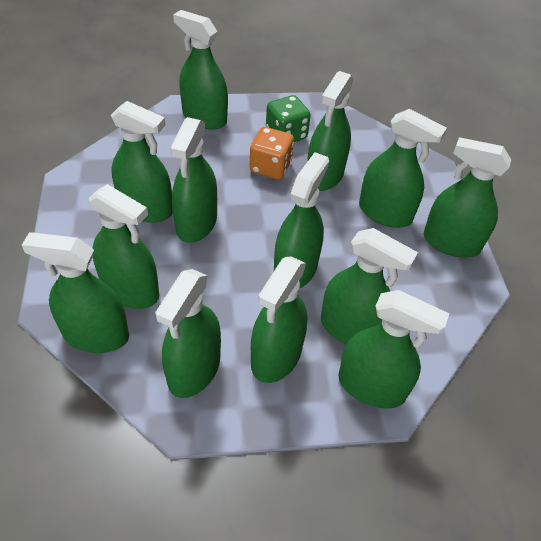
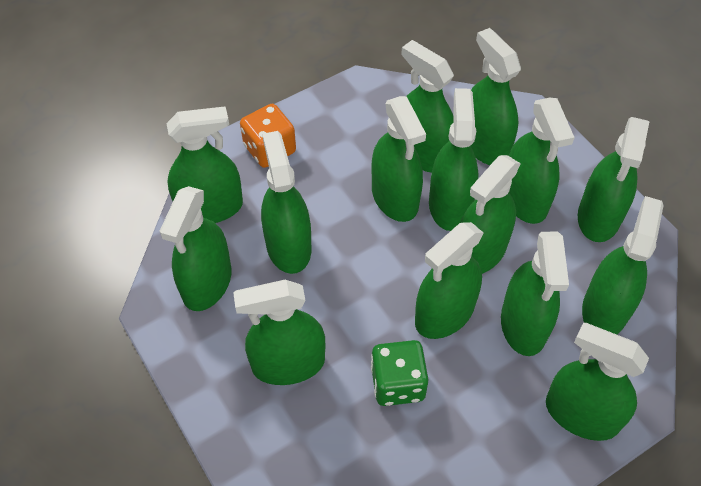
green spray bottle: 13 -> 15

